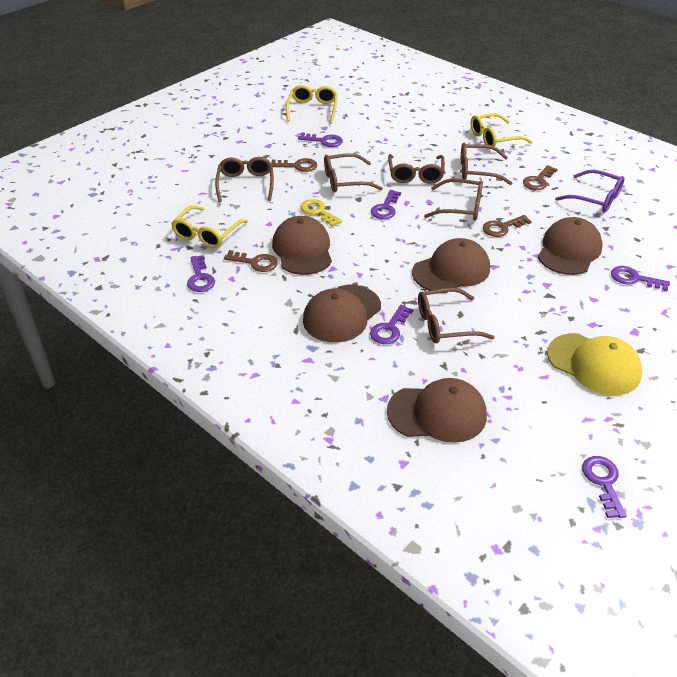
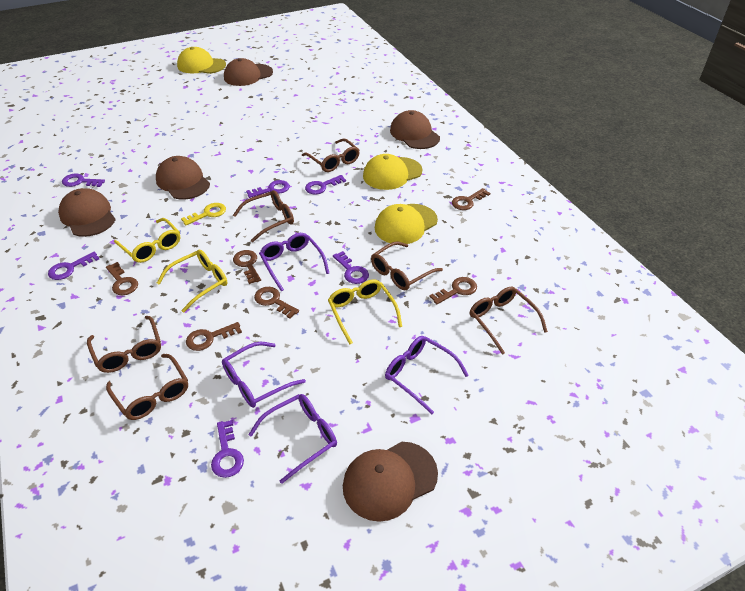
brown key: 4 -> 6
purple glasses: 1 -> 4
yellow cap: 1 -> 3

